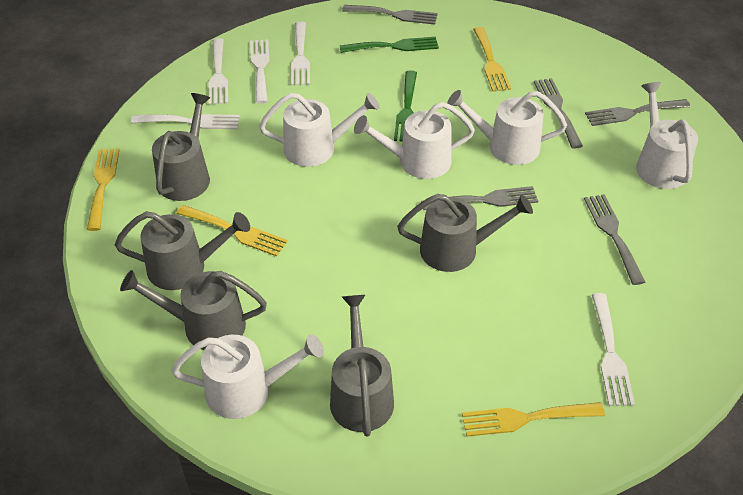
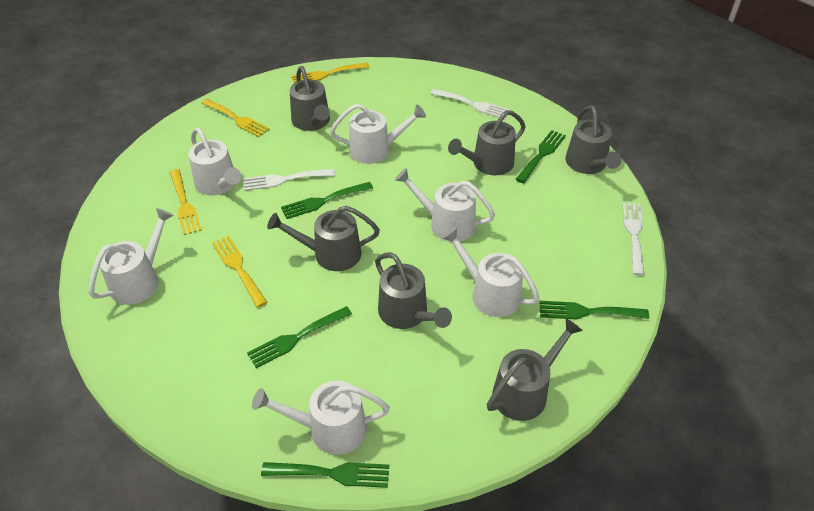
green fork: 2 -> 5
grey fork: 5 -> 0
grey watering can: 5 -> 6
white fork: 5 -> 3
white watering can: 5 -> 6

